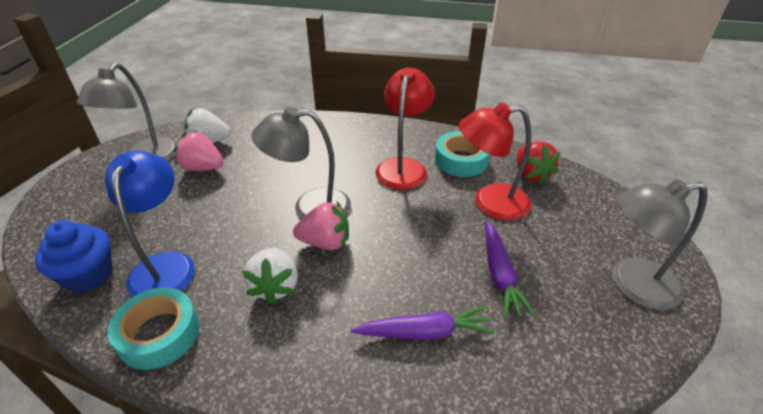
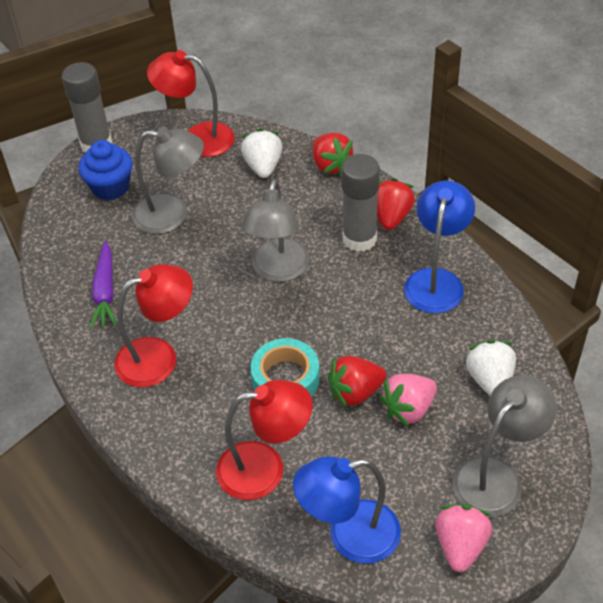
blue lamp: 1 -> 2
grey glue stick: 0 -> 2
purple carrot: 2 -> 1
red lamp: 2 -> 3
red strawberry: 1 -> 3
turquoise tape: 2 -> 1

